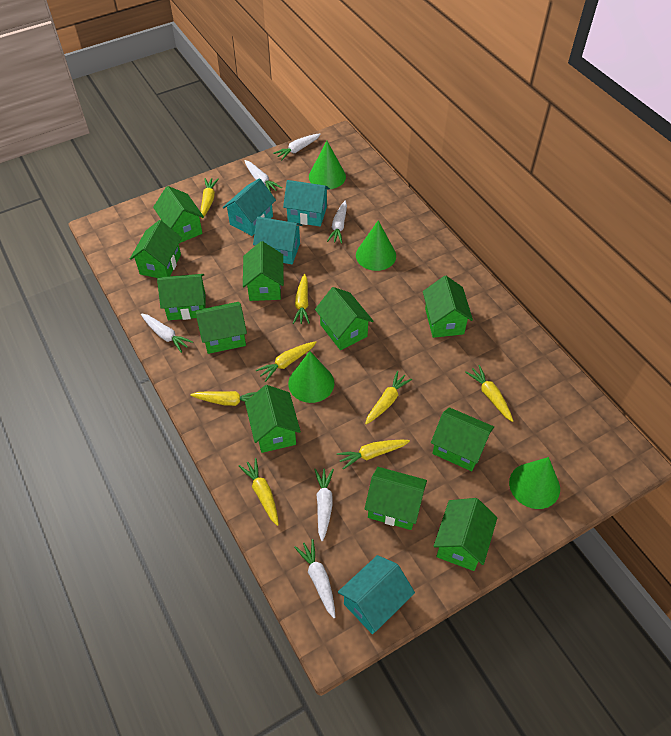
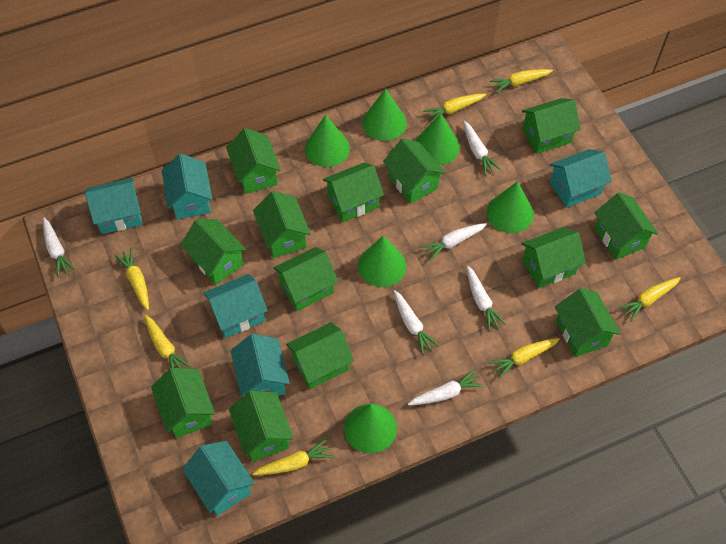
green cone: 4 -> 6
green house: 11 -> 13
turquoise house: 4 -> 6
yellow carrot: 8 -> 7

